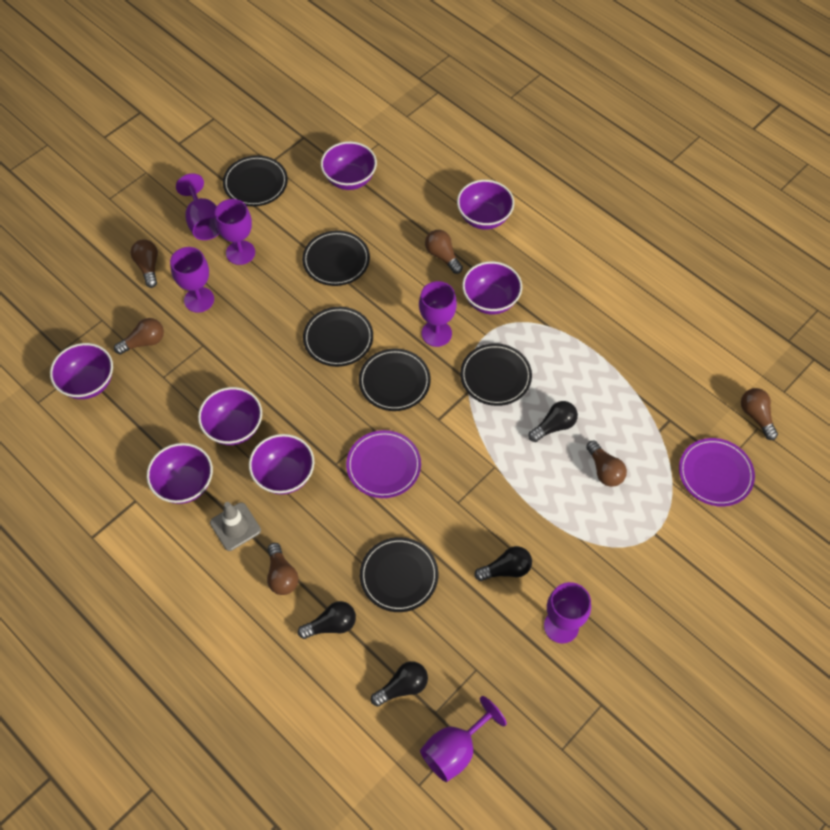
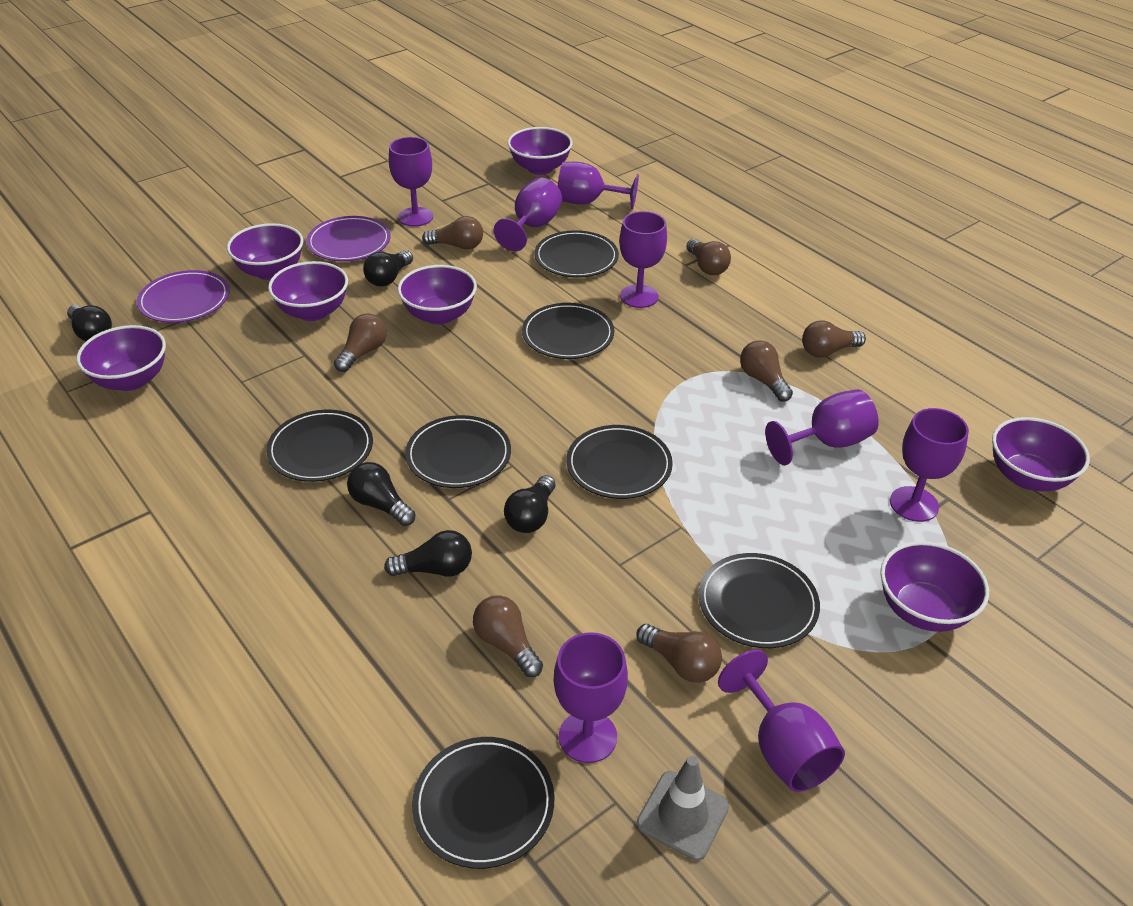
black light bulb: 4 -> 5
black plate: 6 -> 7
brown light bulb: 6 -> 7
purple goblet: 6 -> 8

